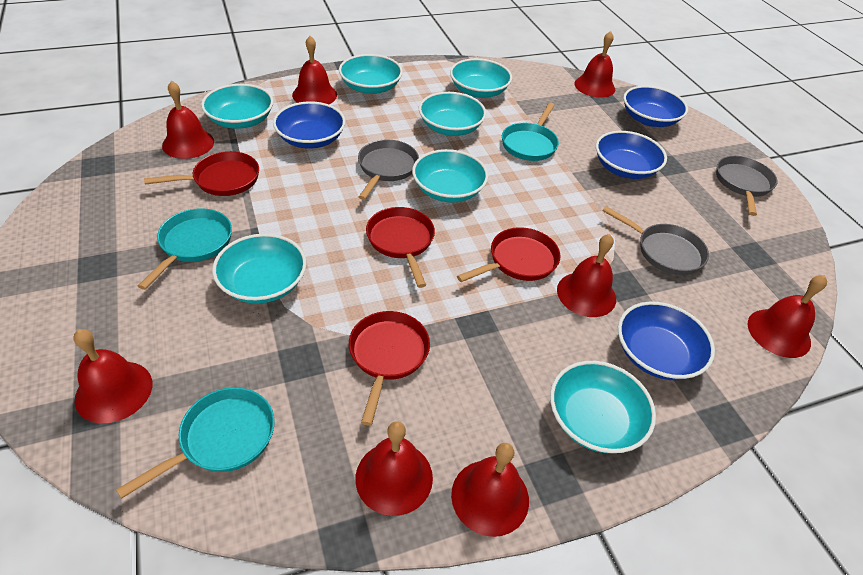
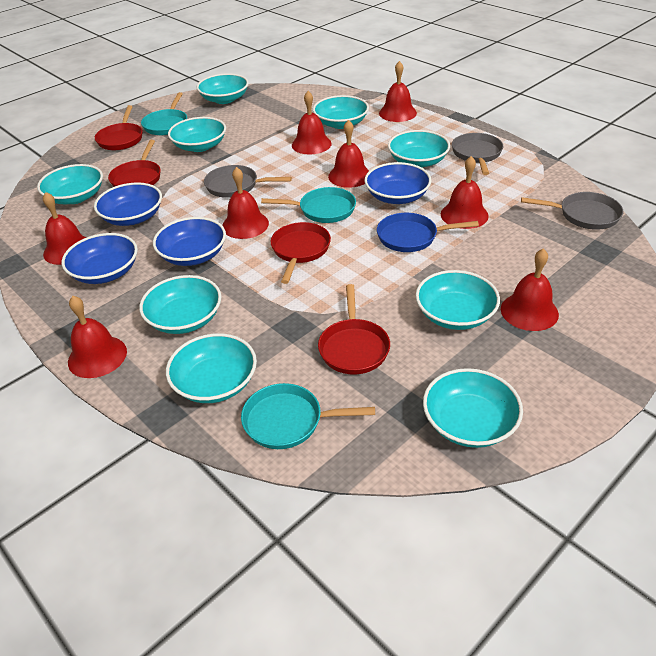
blue pan: 0 -> 1
turquoise bowl: 7 -> 9

